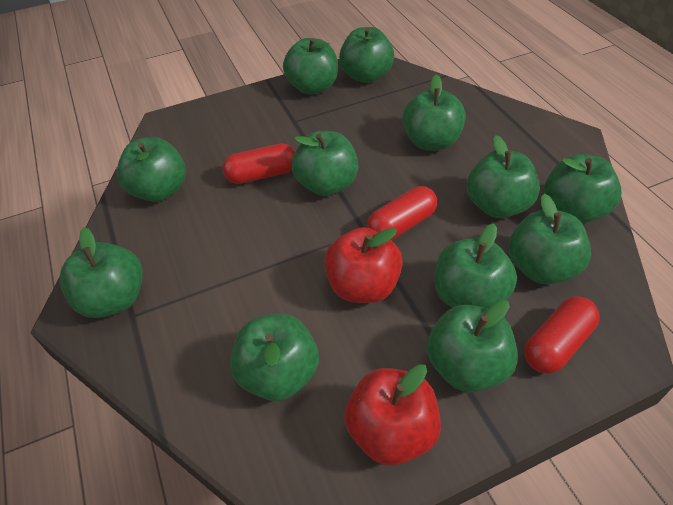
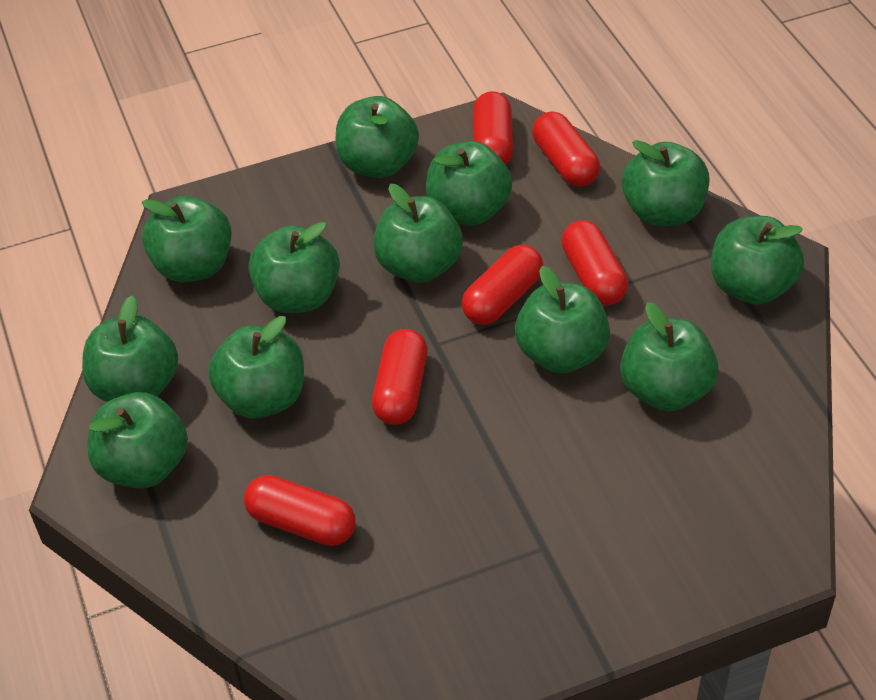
red apple: 2 -> 0
red capsule: 3 -> 6

